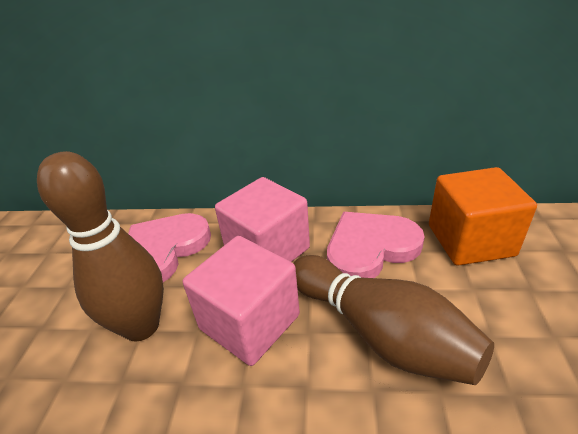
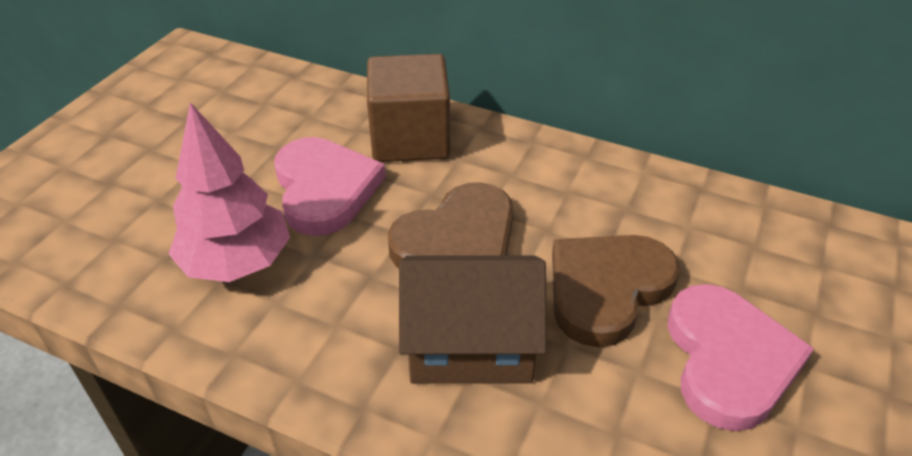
brown bowling pin: 2 -> 0
brown cube: 0 -> 1
brown heart: 0 -> 2
brown house: 0 -> 1
orange cube: 1 -> 0
pink cube: 2 -> 0
pink tree: 0 -> 1

